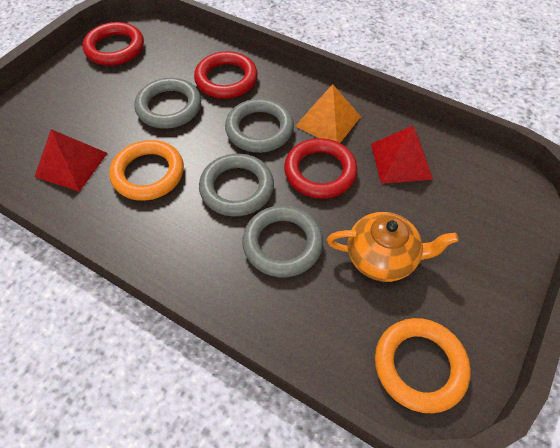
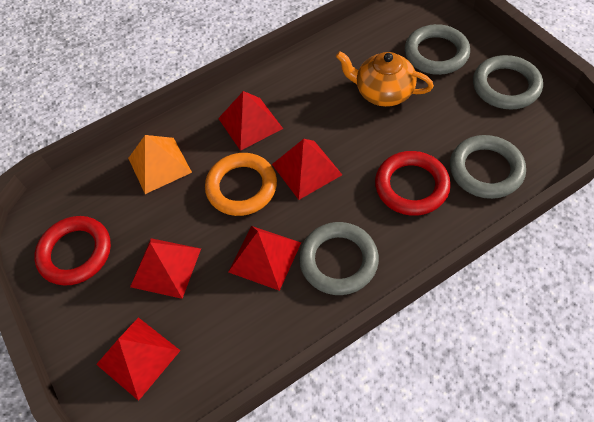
orange ring: 2 -> 1
red pyramid: 2 -> 5
red ring: 3 -> 2

